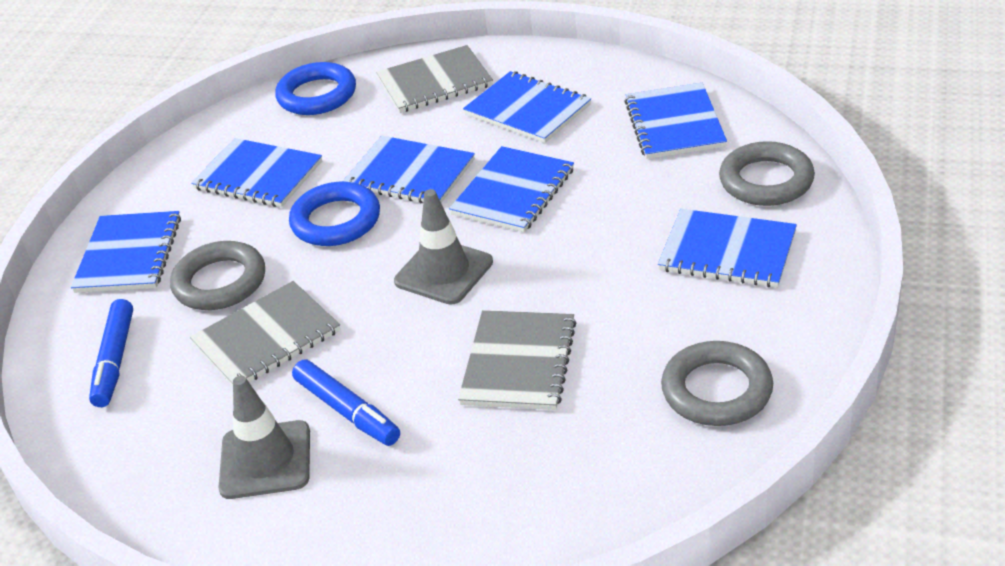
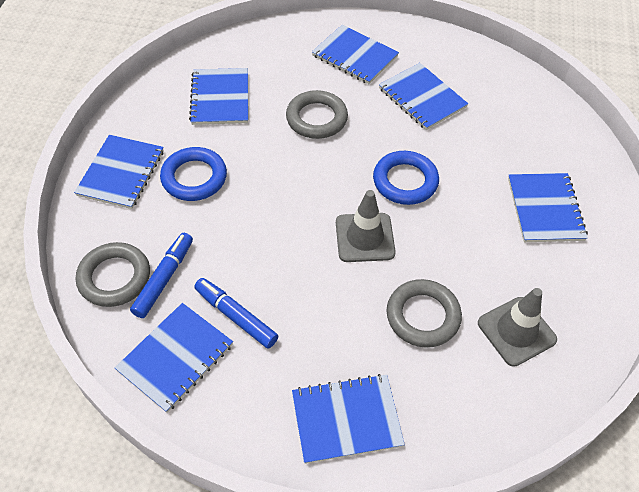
grey notebook: 3 -> 0

